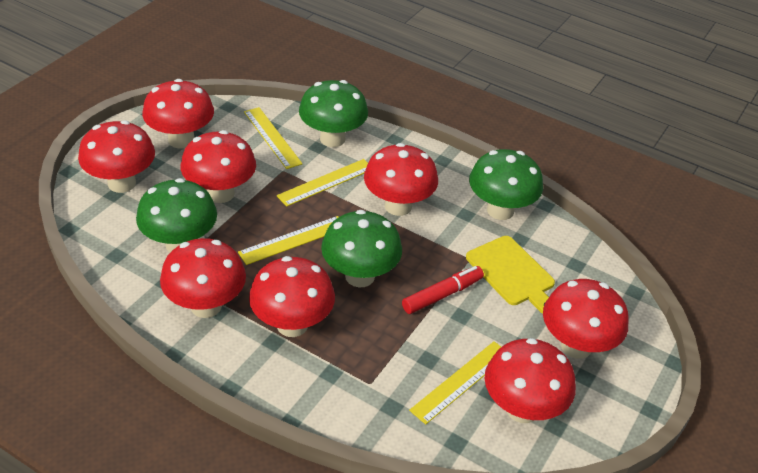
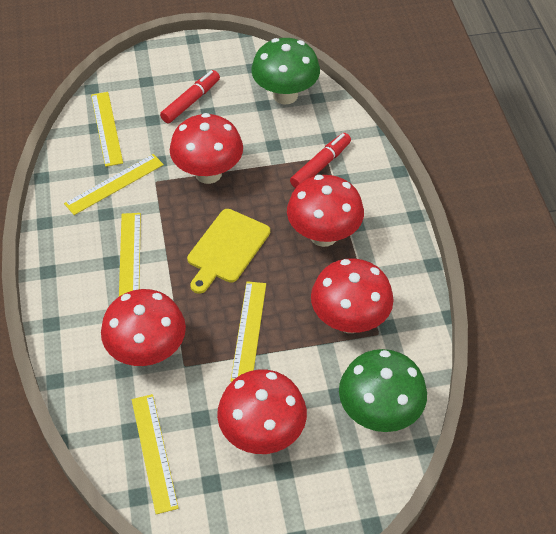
green mushroom: 4 -> 2
red marker: 1 -> 2
red mushroom: 8 -> 5
yellow ruler: 4 -> 5

